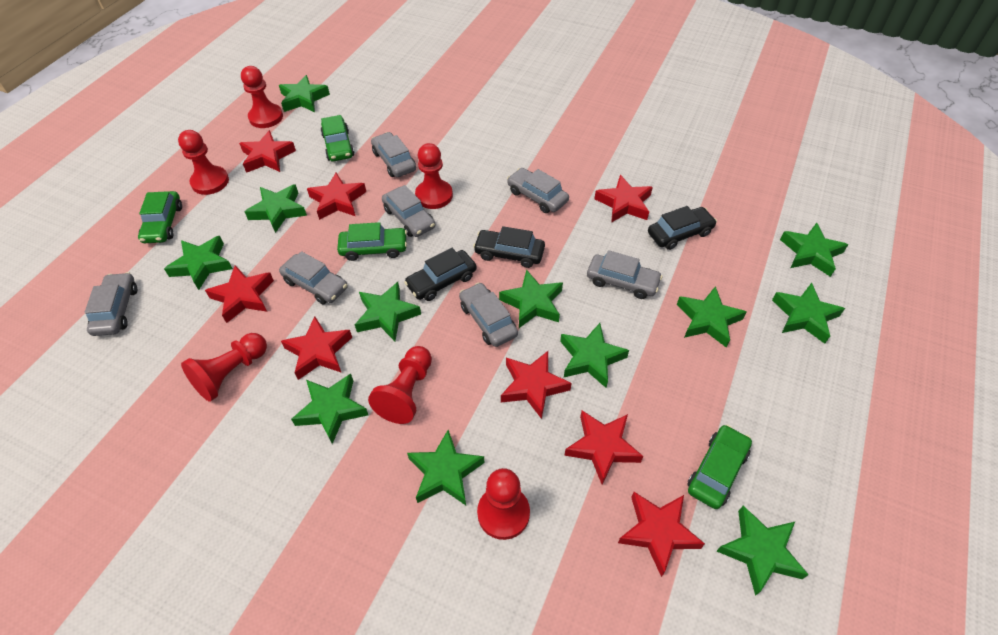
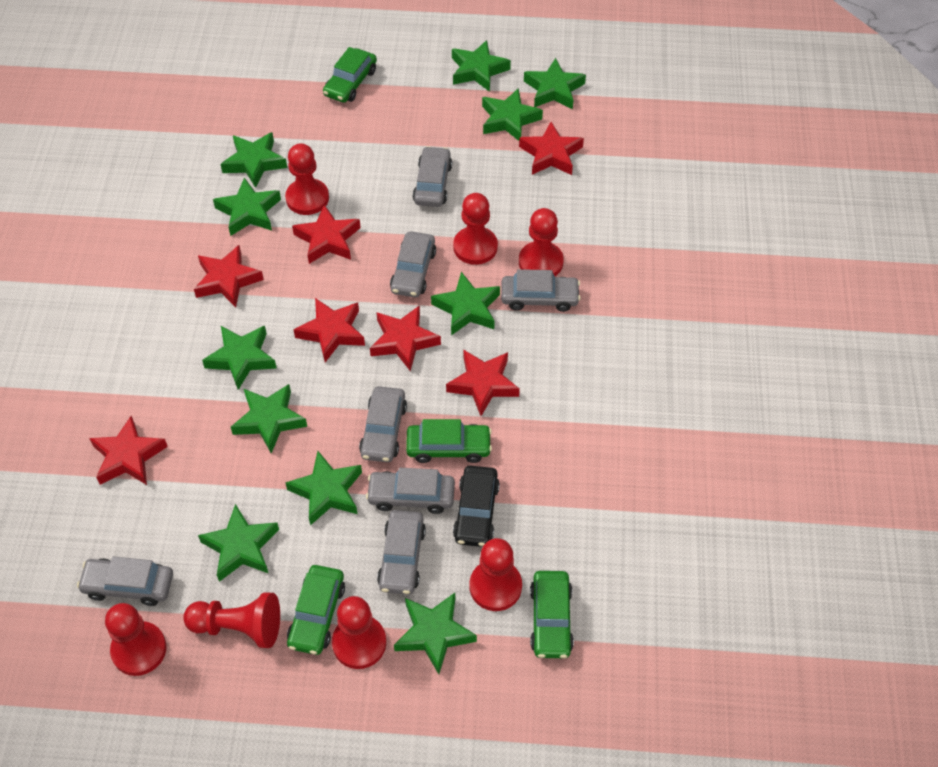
black car: 3 -> 1
green star: 12 -> 11
red pawn: 6 -> 7
red star: 8 -> 7

